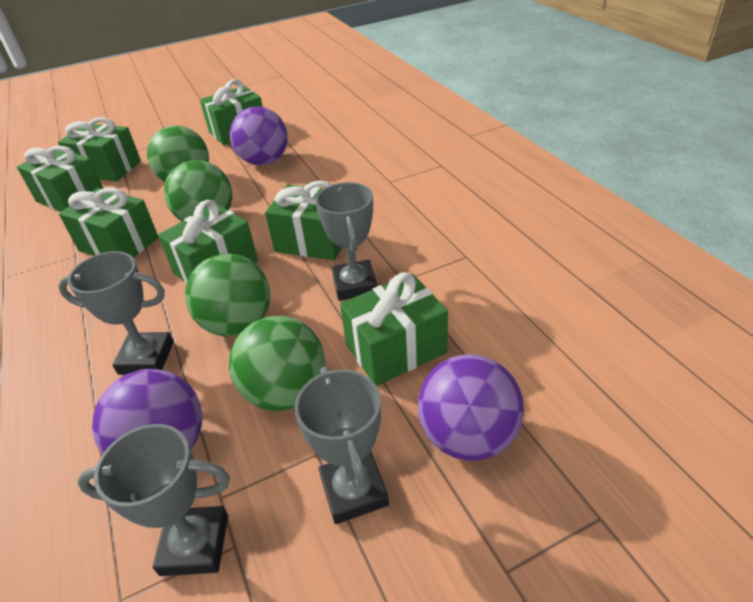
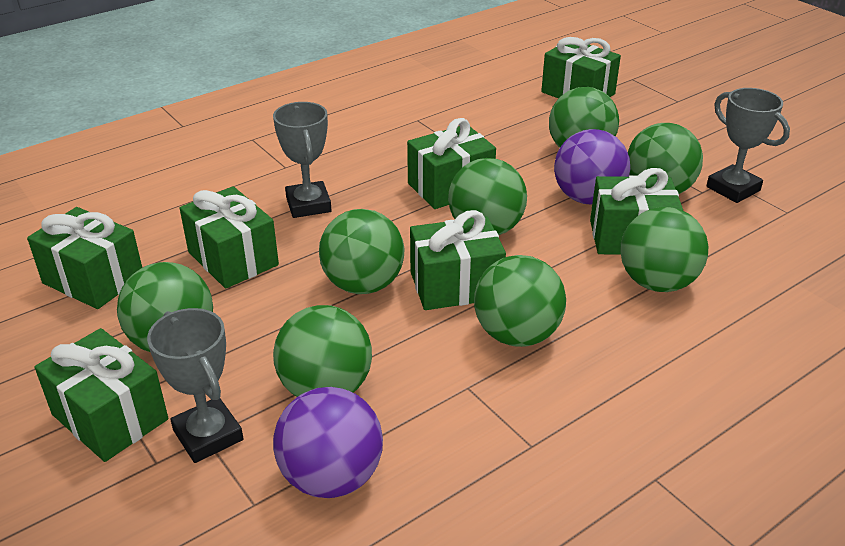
green ball: 4 -> 8
grey trophy: 4 -> 3
purple ball: 3 -> 2

